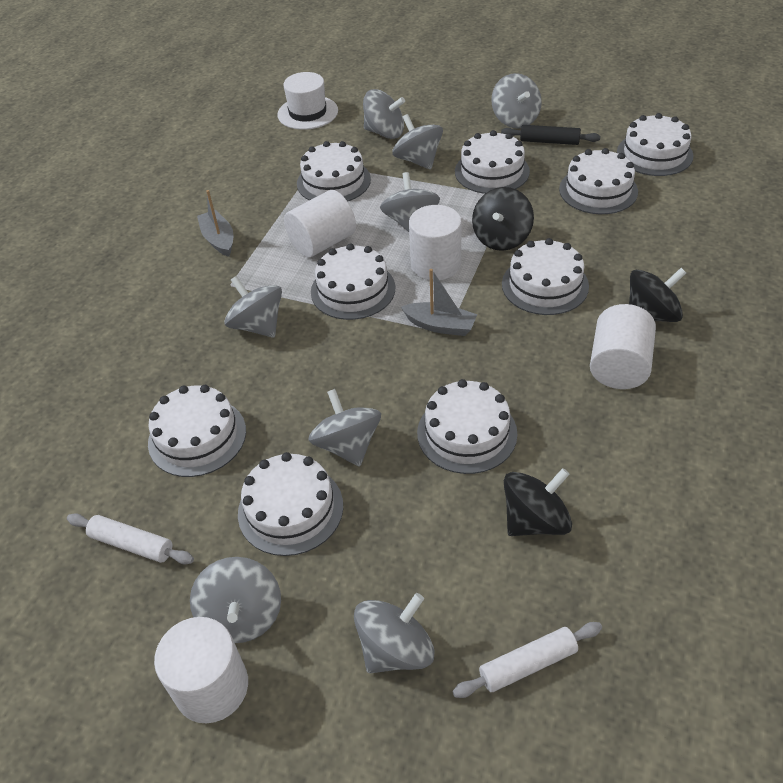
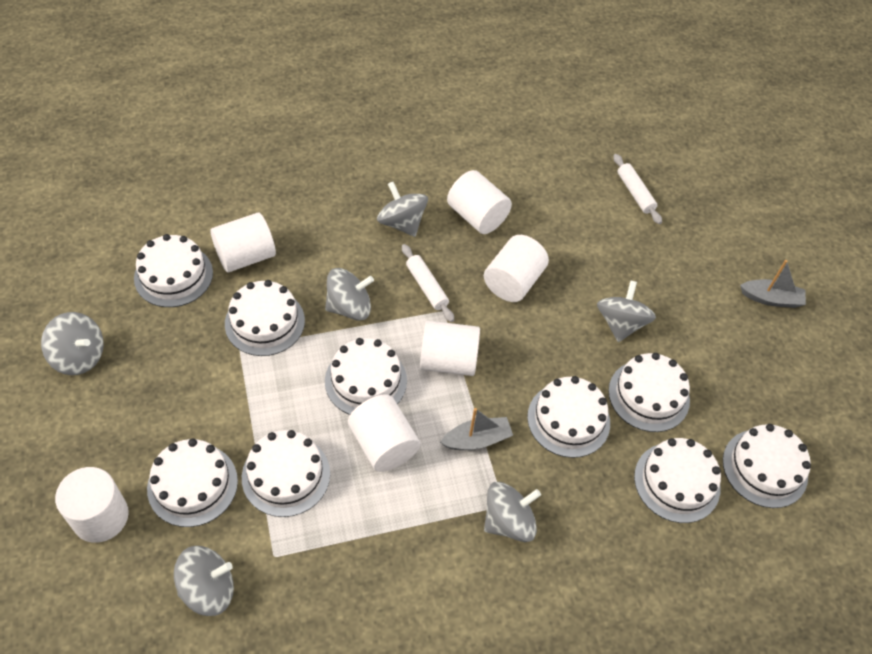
black rolling pin: 1 -> 0
black spinning top: 3 -> 0
grey spinning top: 8 -> 6
white cylinder: 4 -> 6
white hat: 1 -> 0

